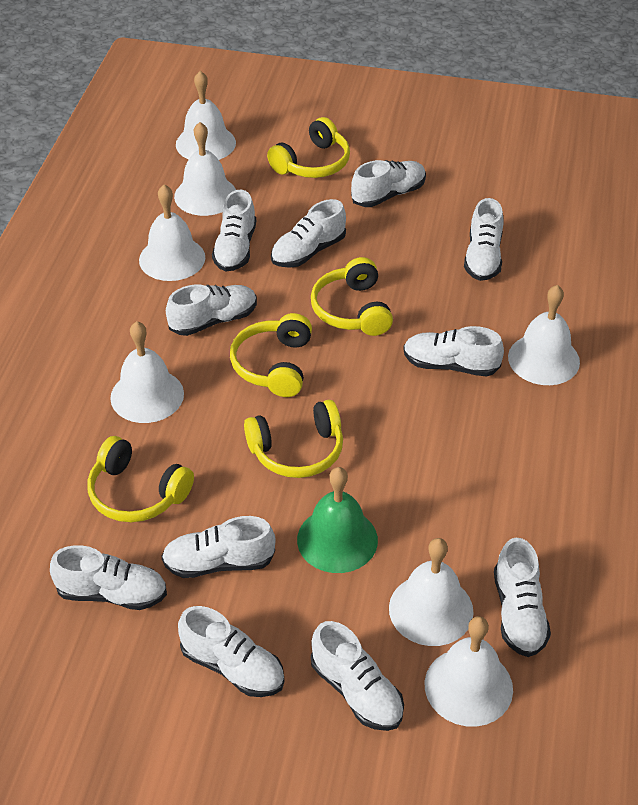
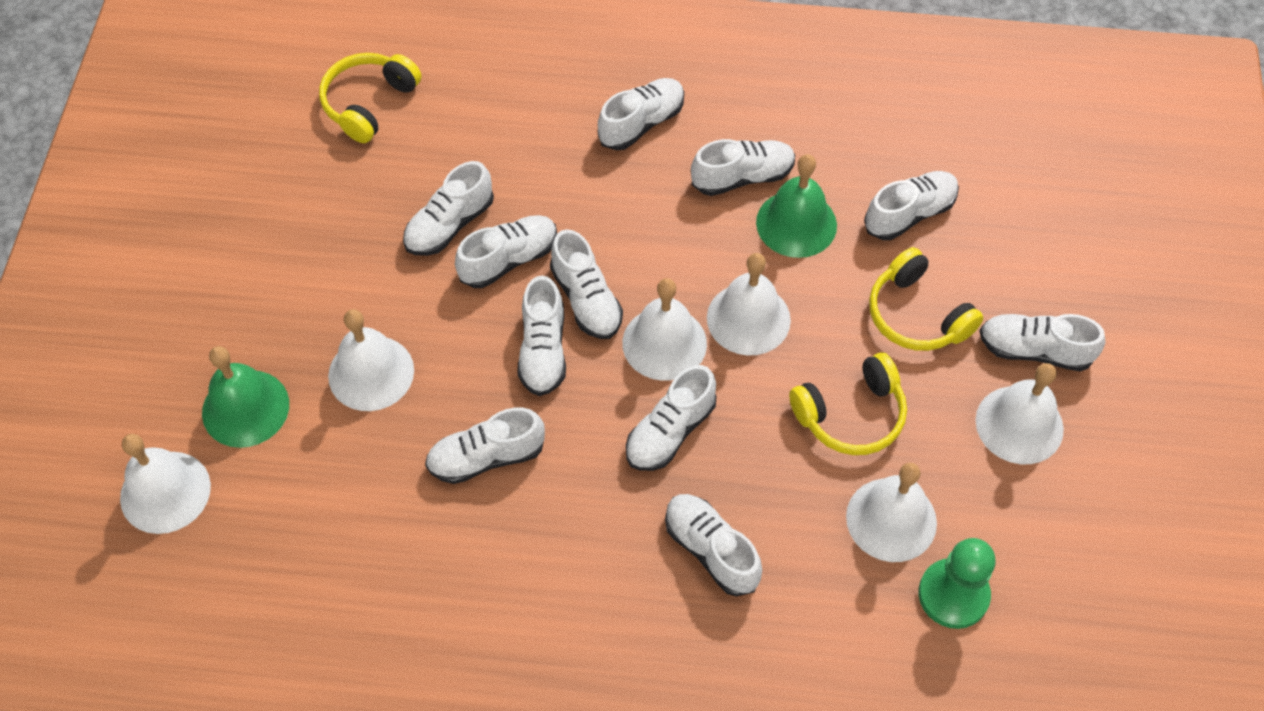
green bell: 1 -> 2
green pawn: 0 -> 1
white bell: 7 -> 6
yellow headphones: 5 -> 3

